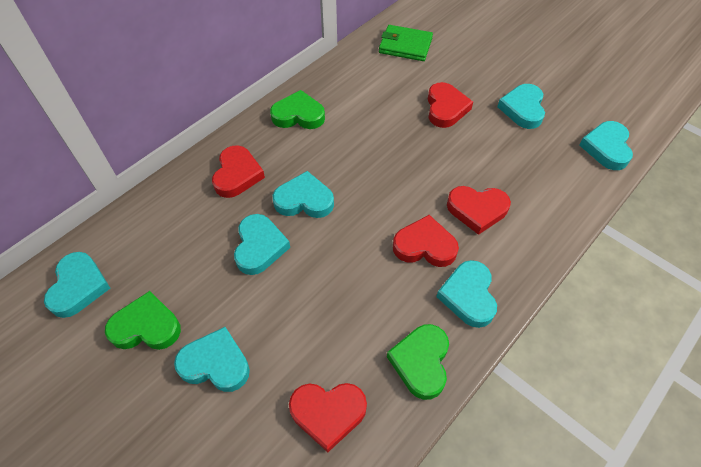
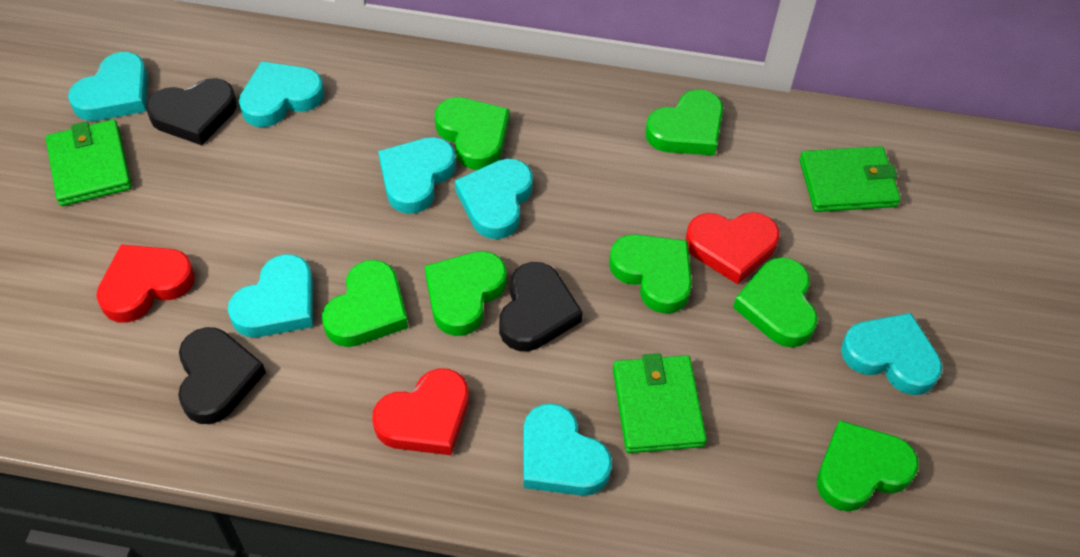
black heart: 0 -> 3
green heart: 3 -> 7
green wallet: 1 -> 3
red heart: 5 -> 3

